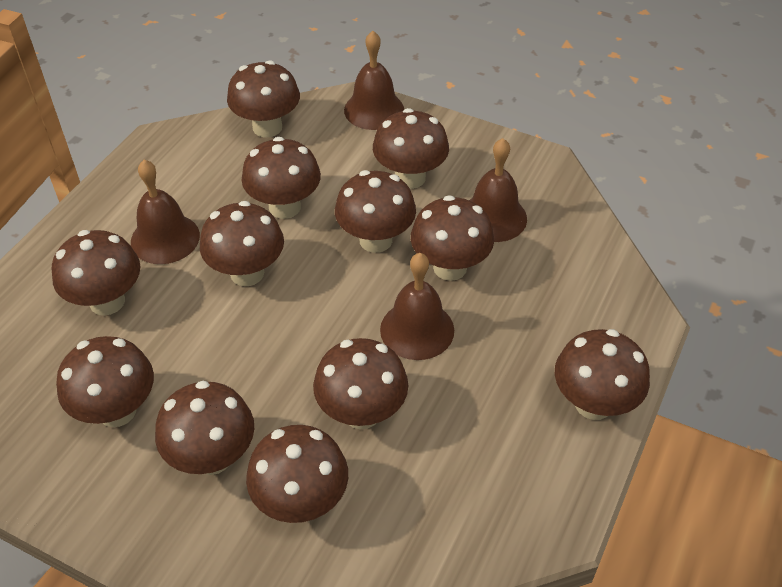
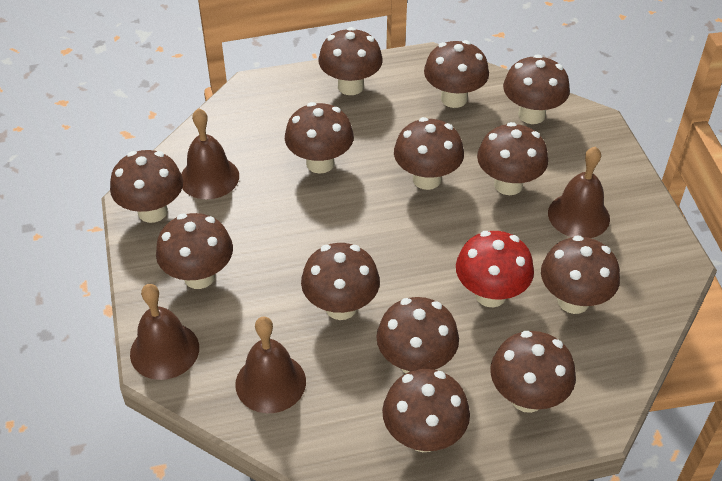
brown mushroom: 12 -> 13
red mushroom: 0 -> 1

